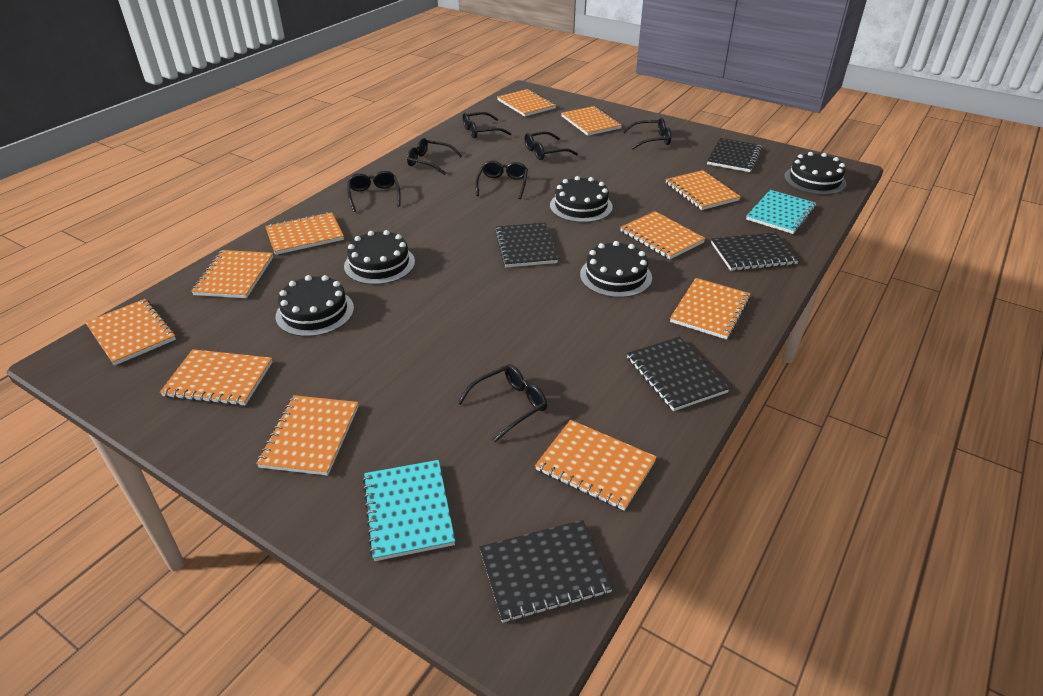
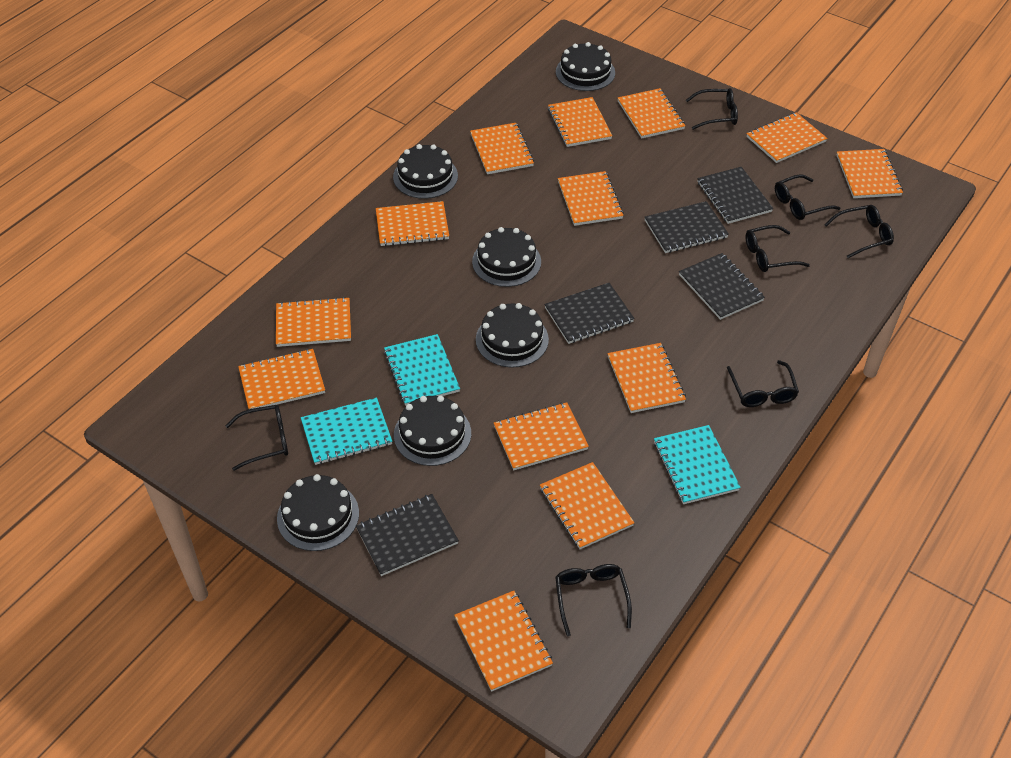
black cake: 5 -> 6
orange notebook: 11 -> 13
turquoise notebook: 2 -> 3

